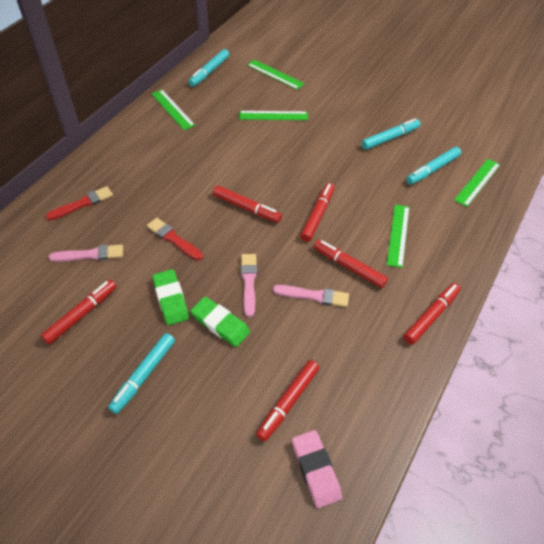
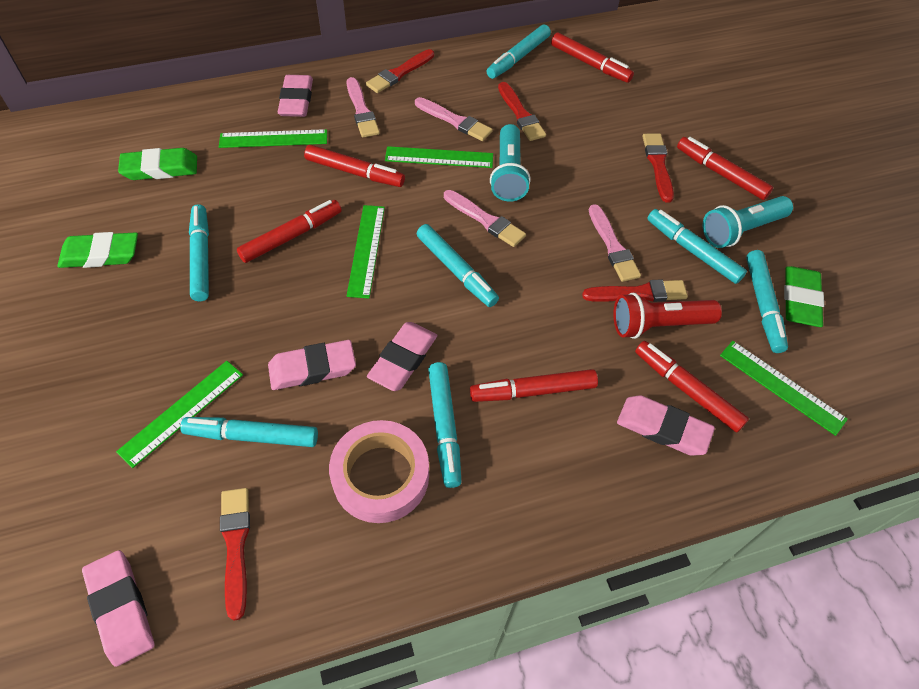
green eraser: 2 -> 3
pink brush: 3 -> 4
pink eraser: 1 -> 5
pink tape: 0 -> 1
red brush: 2 -> 5
red flashlight: 0 -> 1
turquoise flashlight: 0 -> 2
turquoise marker: 4 -> 7

